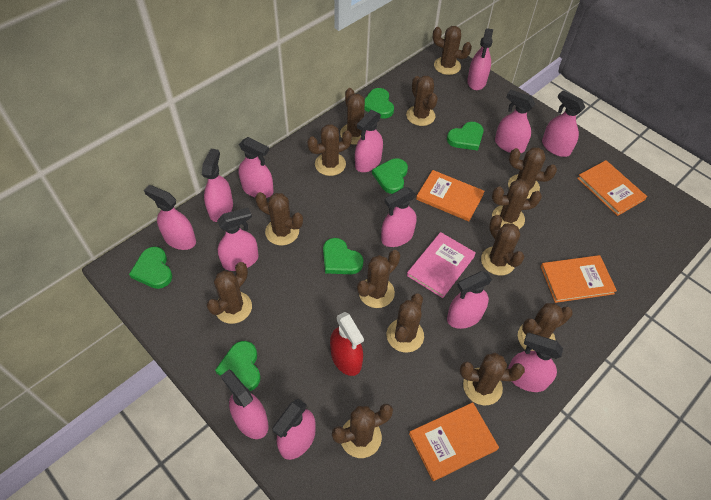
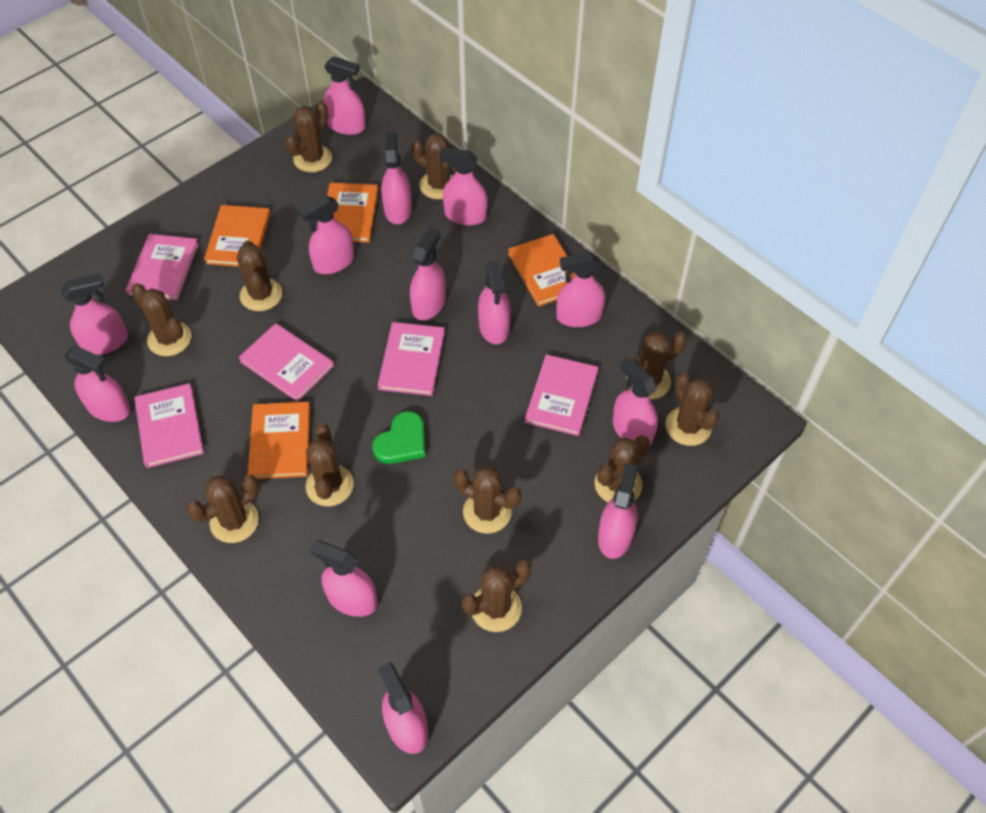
brown cactus: 14 -> 11
green heart: 6 -> 1
pink book: 1 -> 5
red spray bottle: 1 -> 0

